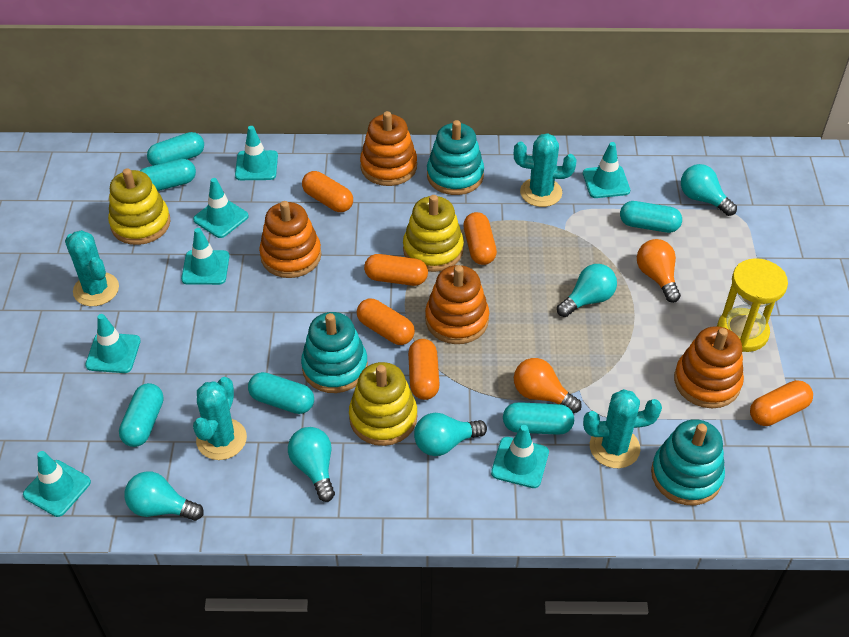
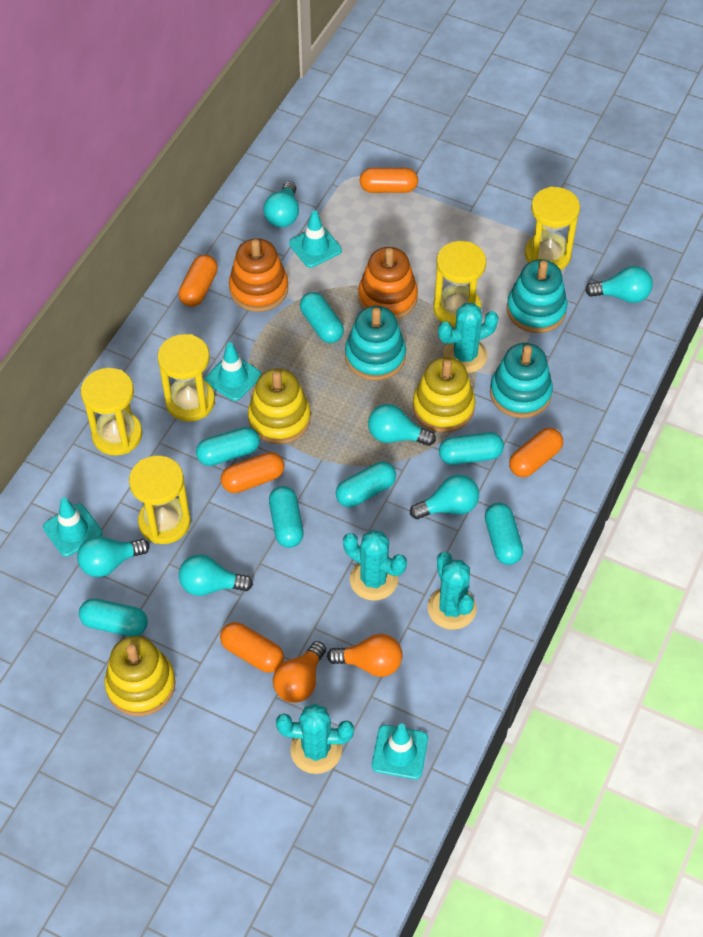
orange capsule: 6 -> 5
orange stacking toy: 4 -> 2
turquoise capsule: 6 -> 7
turquoise light bulb: 5 -> 6
turquoise traffic cone: 7 -> 4
yellow hourglass: 1 -> 5

